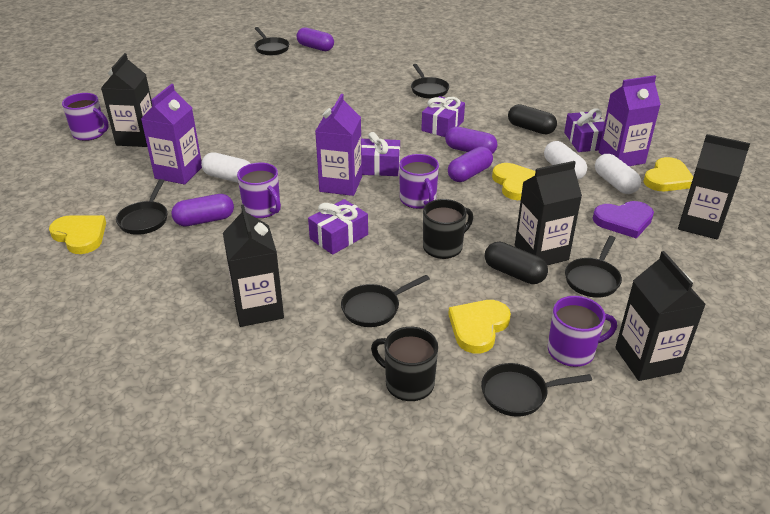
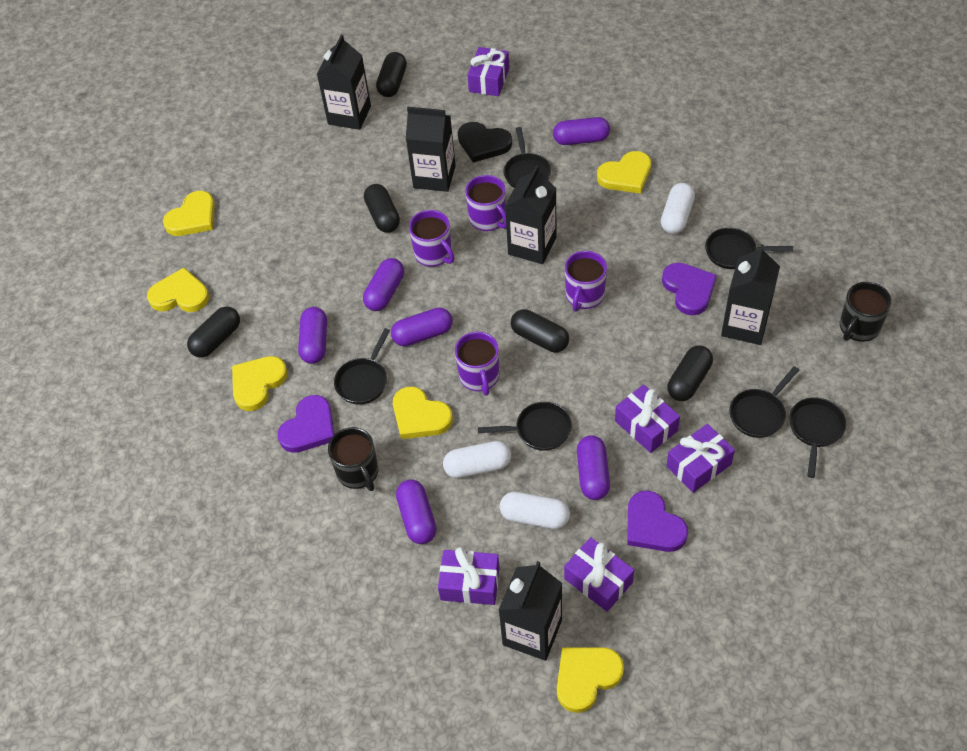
black capsule: 2 -> 5
black heart: 0 -> 1
purple capsule: 4 -> 6
purple carton: 3 -> 0
purple gift: 4 -> 5
purple heart: 1 -> 3
yellow heart: 4 -> 6

